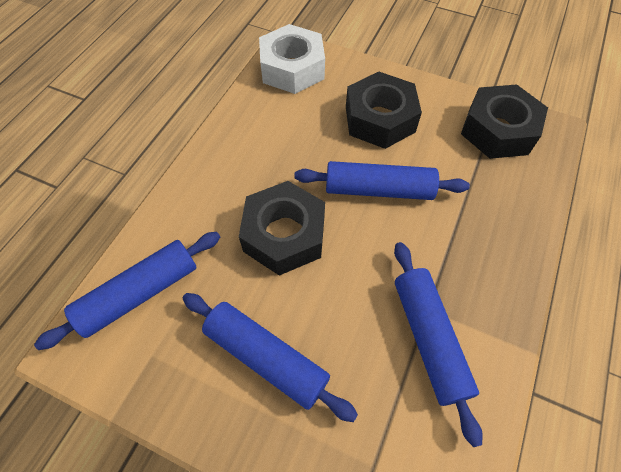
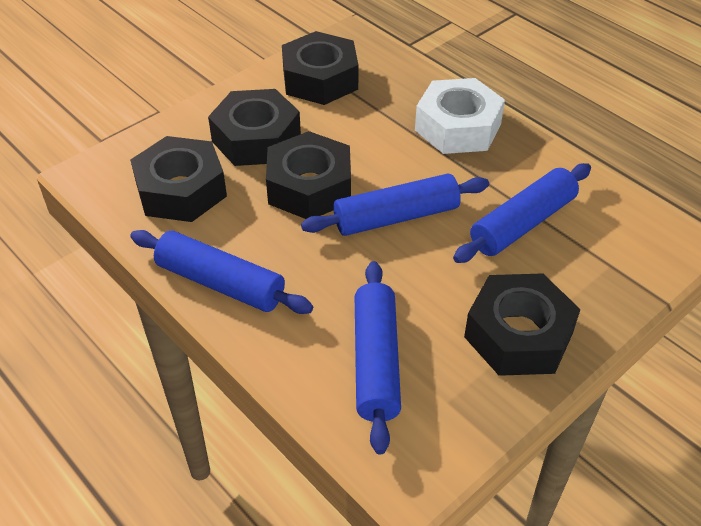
black nut: 3 -> 5

